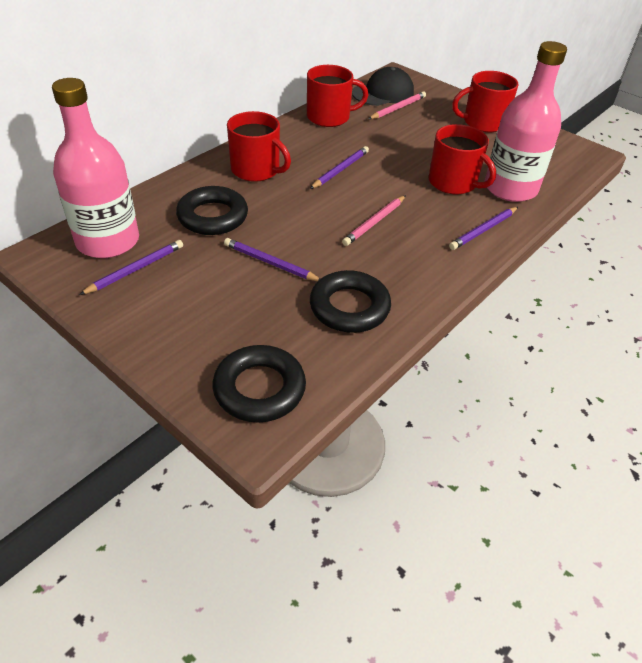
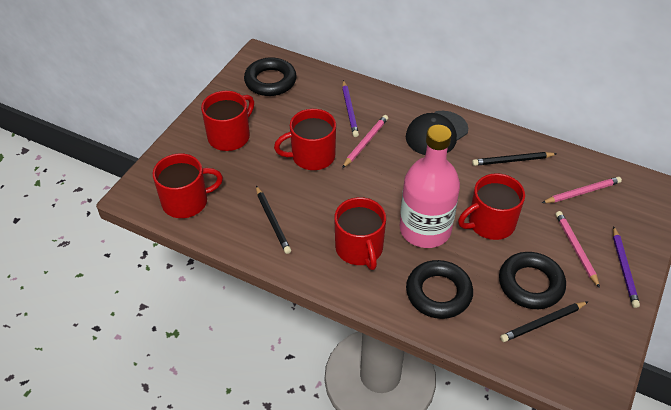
black pencil: 0 -> 3
pink bottle: 2 -> 1
pink pencil: 2 -> 3
purple pencil: 4 -> 2
red mug: 4 -> 5

